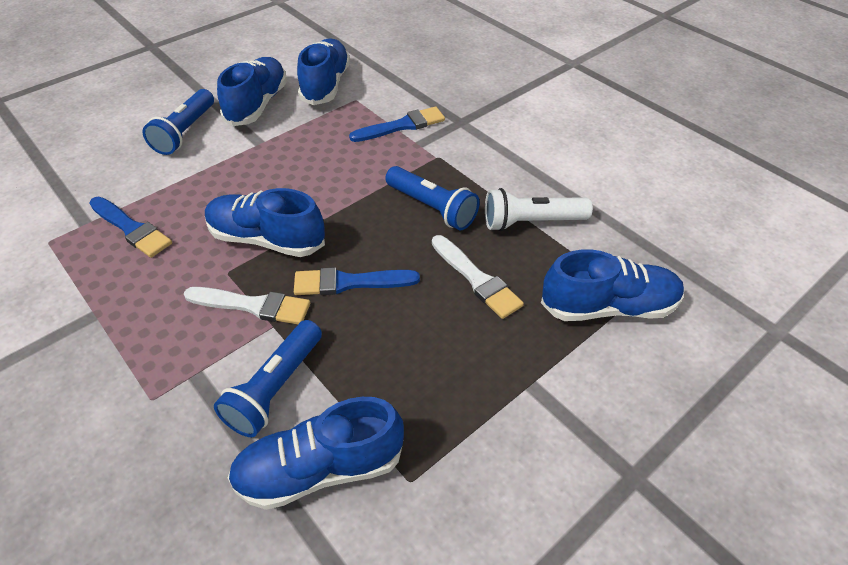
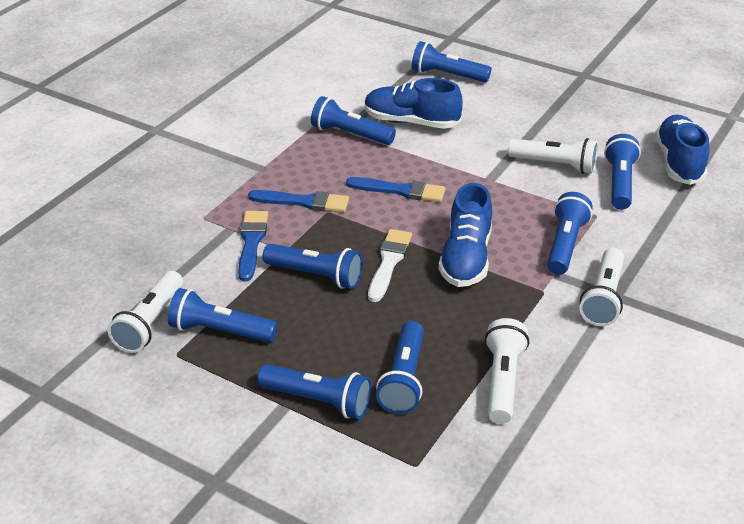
blue flashlight: 3 -> 8
blue shoe: 5 -> 3
white brush: 2 -> 1
white flashlight: 1 -> 4

